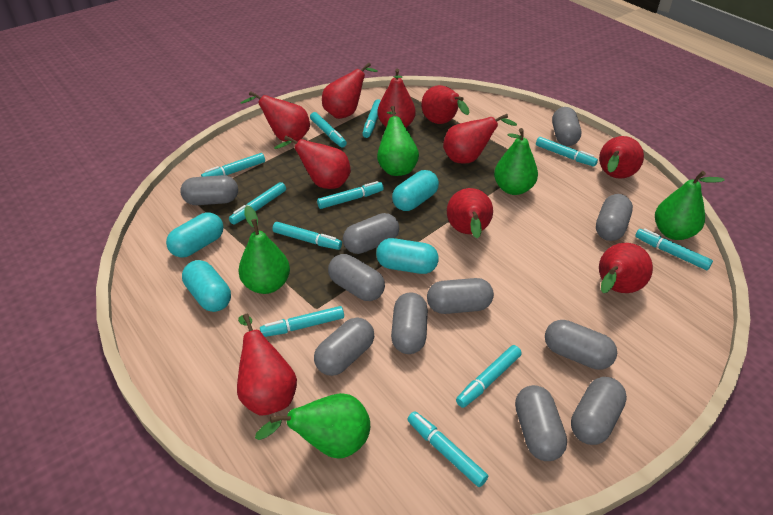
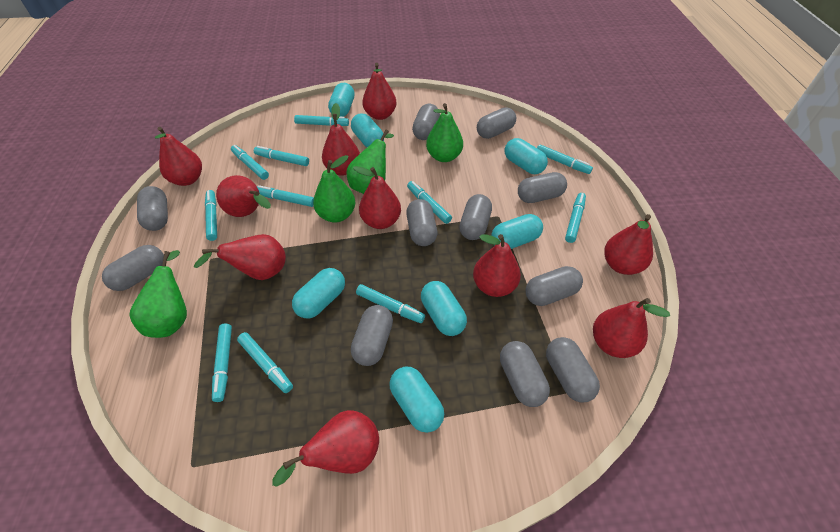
green pear: 5 -> 4
turquoise capsule: 4 -> 7

